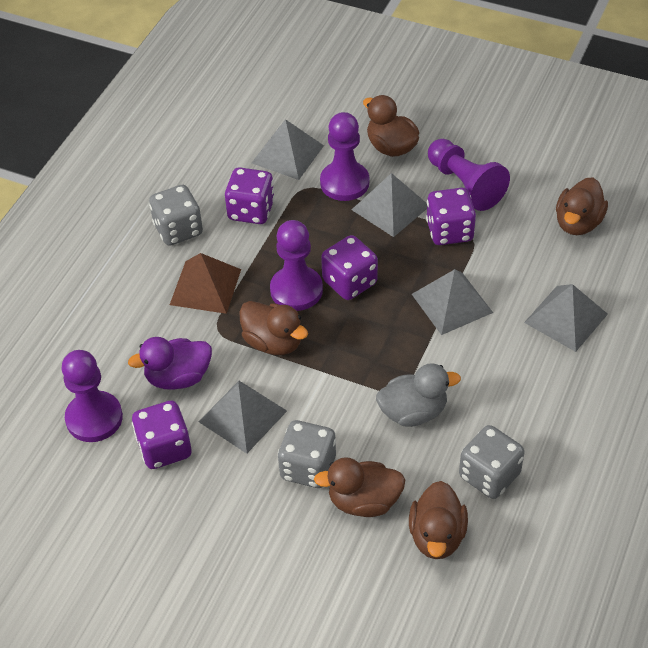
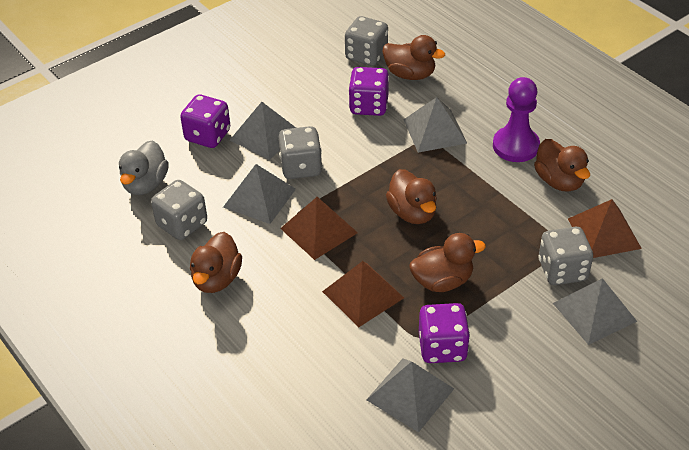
brown pyramid: 1 -> 3
grey dice: 3 -> 4
purple dice: 4 -> 3
purple duck: 1 -> 0
purple pawn: 4 -> 1

